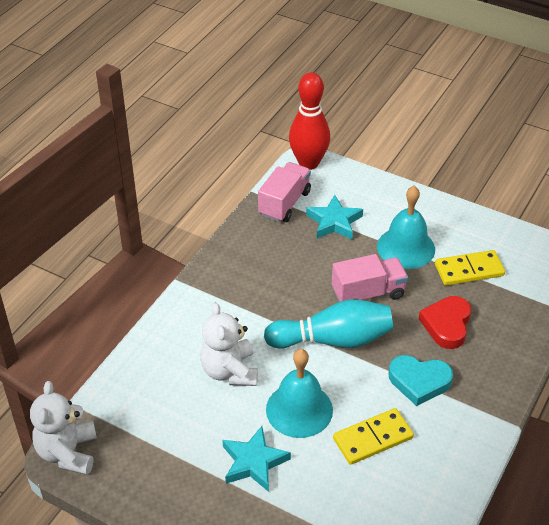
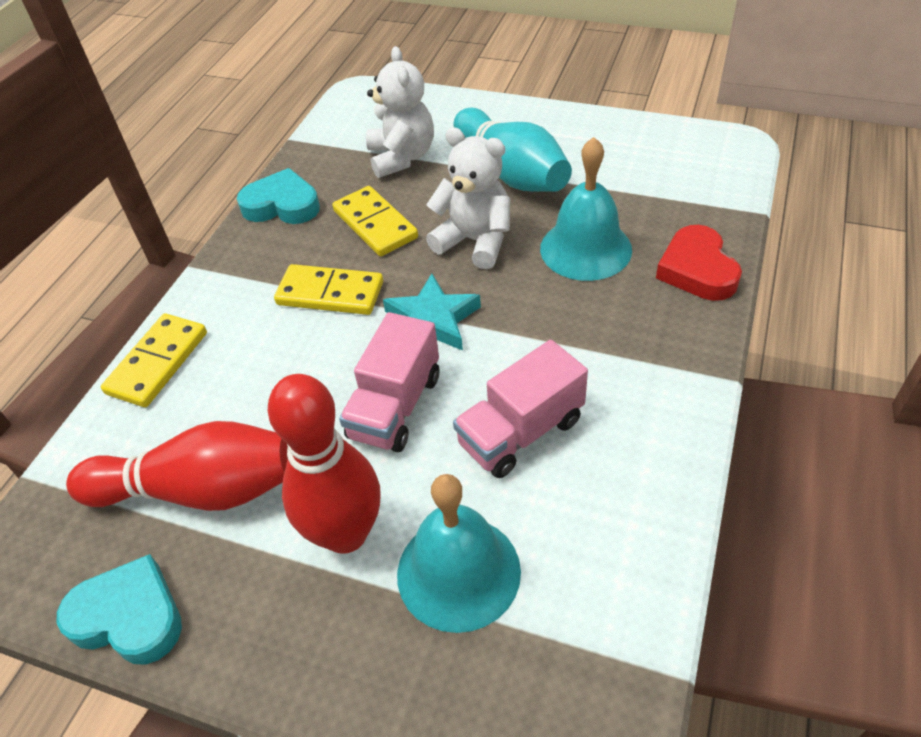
red bowling pin: 1 -> 2
turquoise heart: 1 -> 2
turquoise star: 2 -> 1
yellow domino: 2 -> 3

